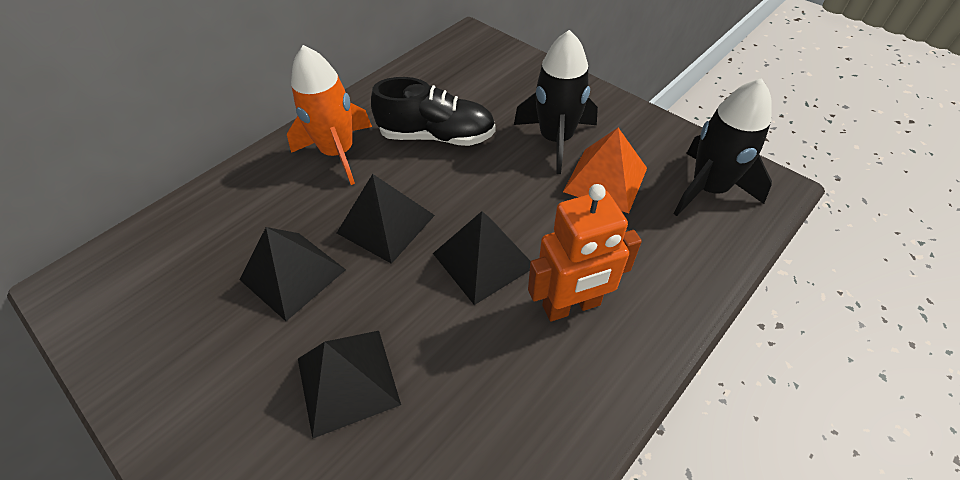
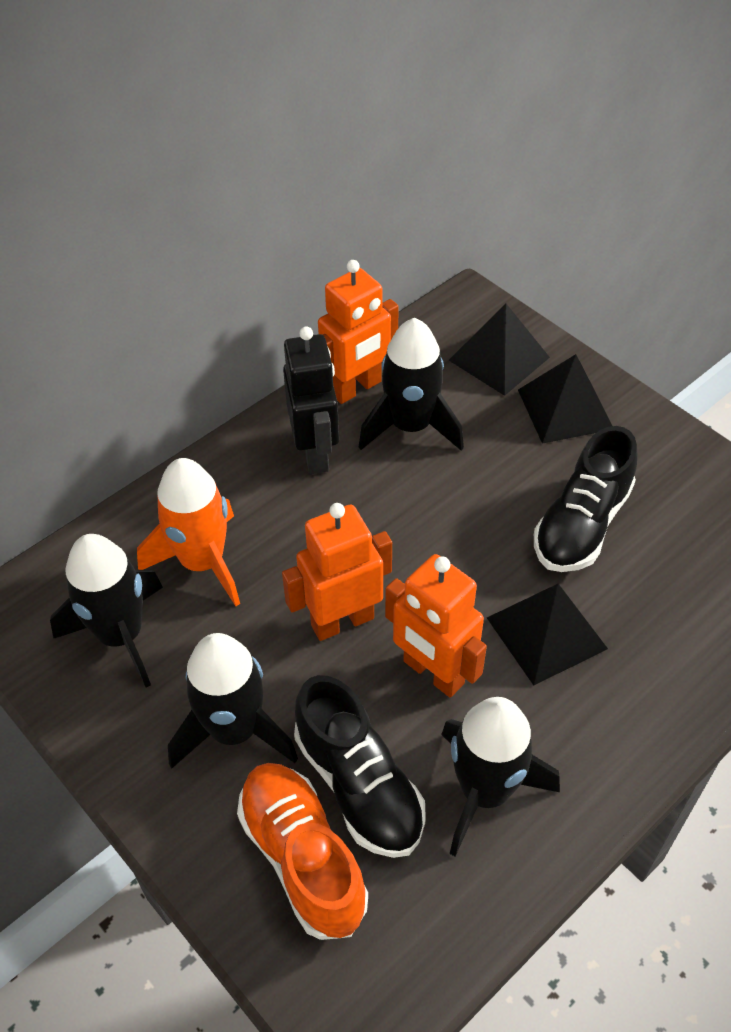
black pyramid: 4 -> 3
black robot: 0 -> 1
black rocket: 2 -> 4
black shoe: 1 -> 2
orange pyramid: 1 -> 0
orange robot: 1 -> 3
orange shoe: 0 -> 1

